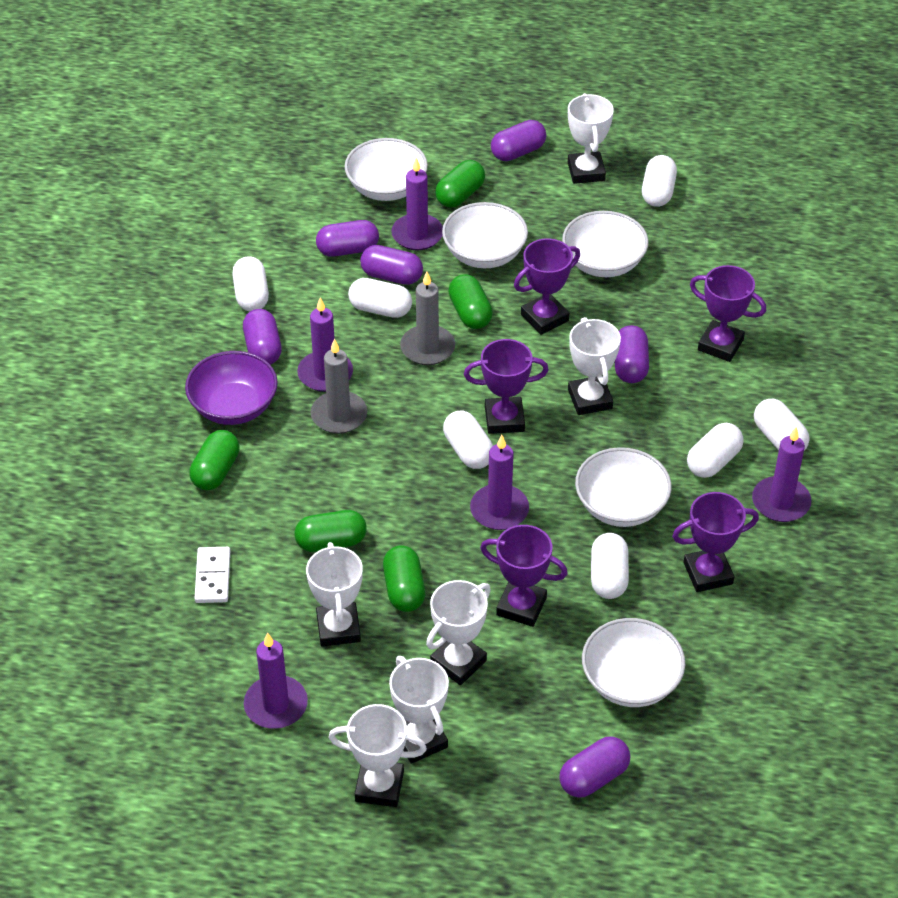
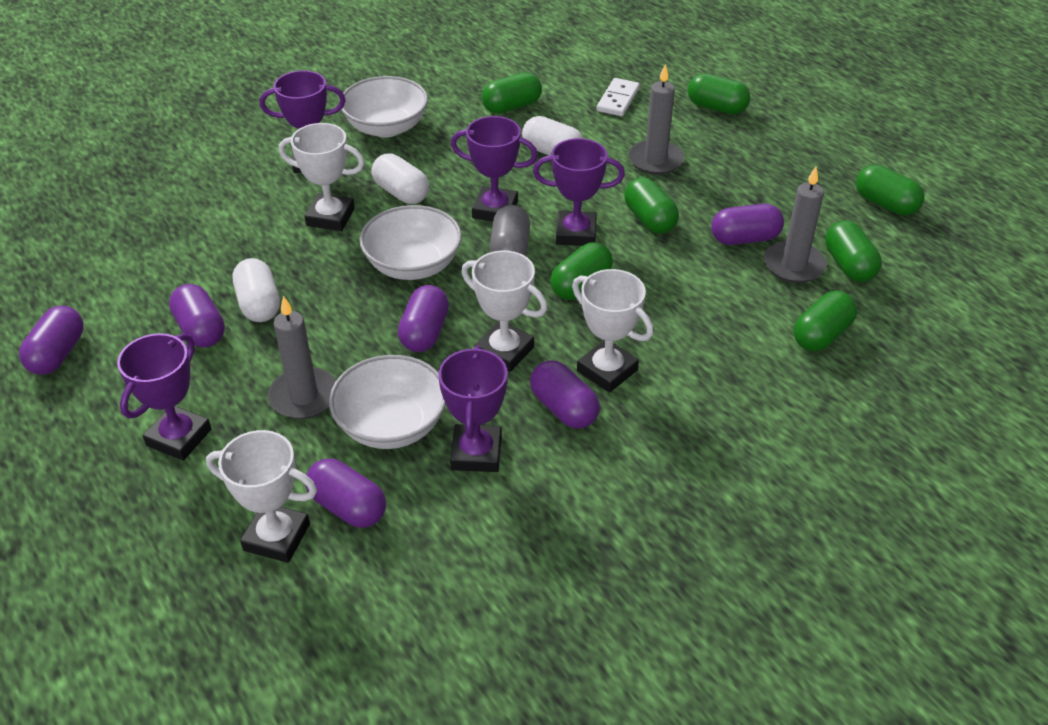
green capsule: 5 -> 7
grey candle: 2 -> 3
grey capsule: 0 -> 1
purple bowl: 1 -> 0
purple candle: 5 -> 0
white bowl: 5 -> 3
white capsule: 7 -> 3
white trophy: 6 -> 4

